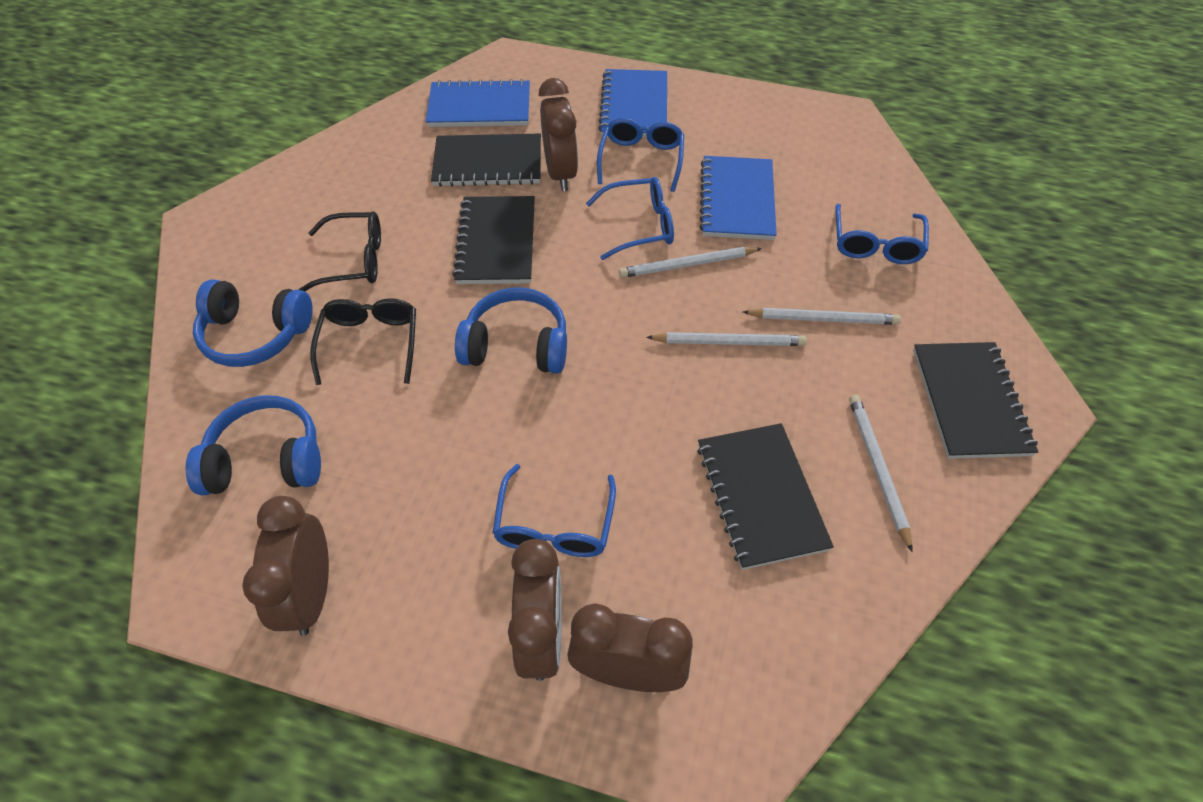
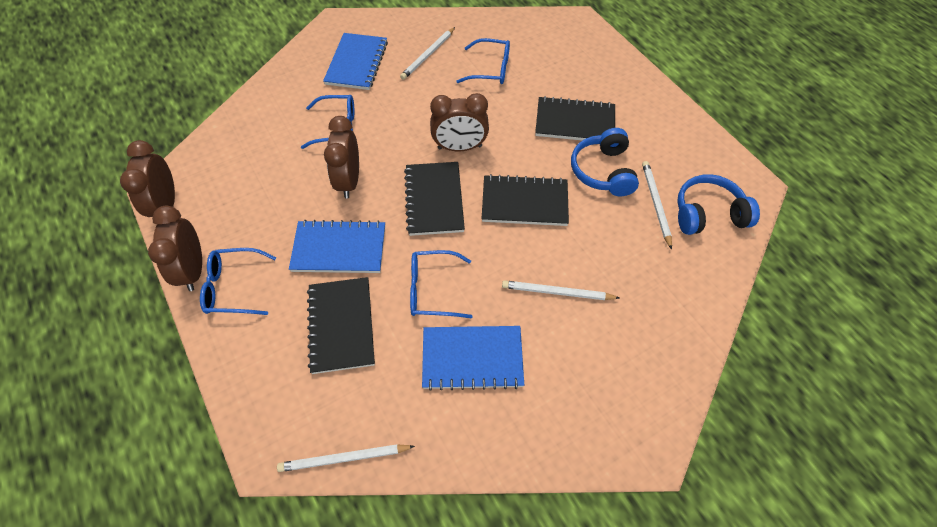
black glasses: 2 -> 0
blue headphones: 3 -> 2

